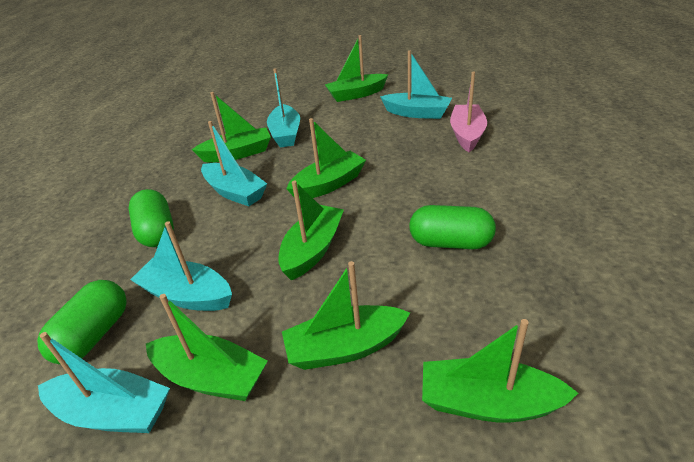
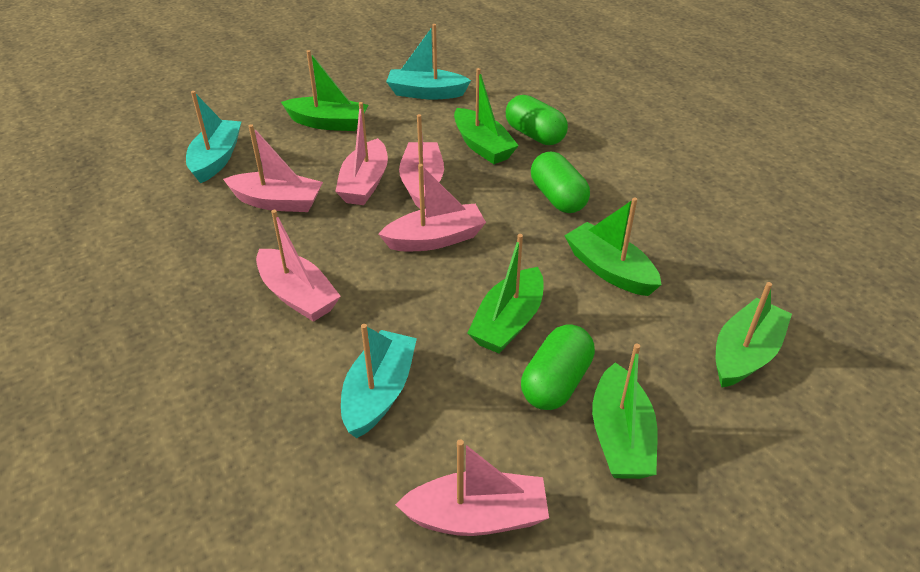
green boat: 7 -> 6
pink boat: 1 -> 6
turquoise boat: 5 -> 3

